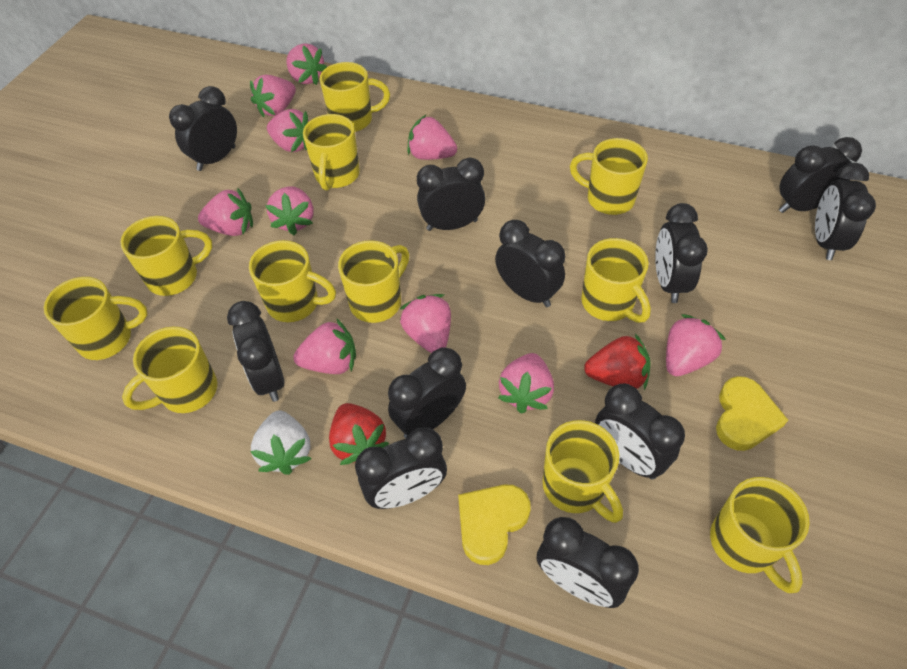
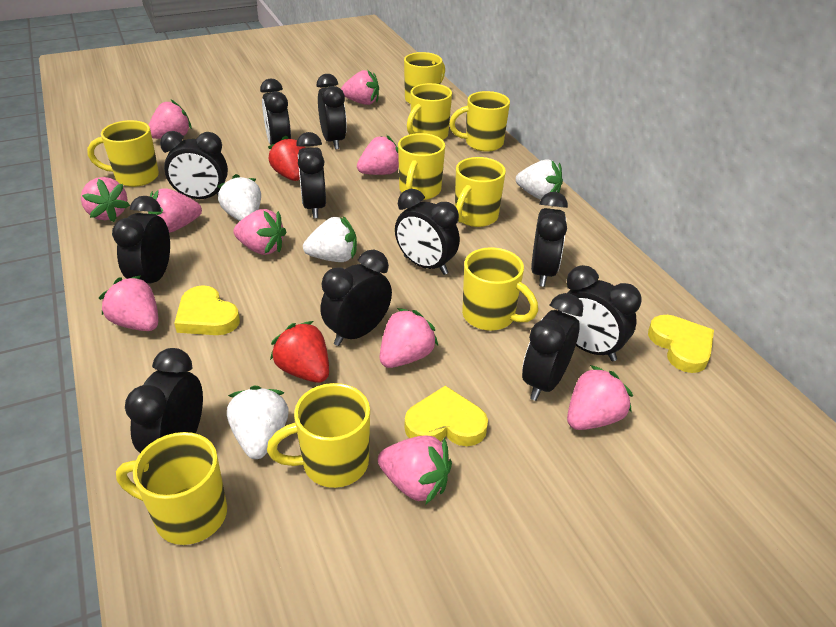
white strawberry: 1 -> 4
yellow heart: 2 -> 3
yellow mug: 11 -> 9

